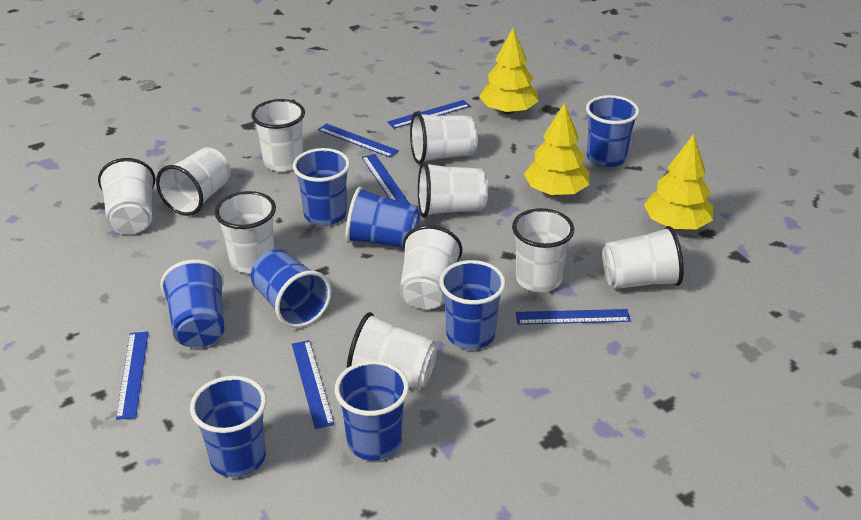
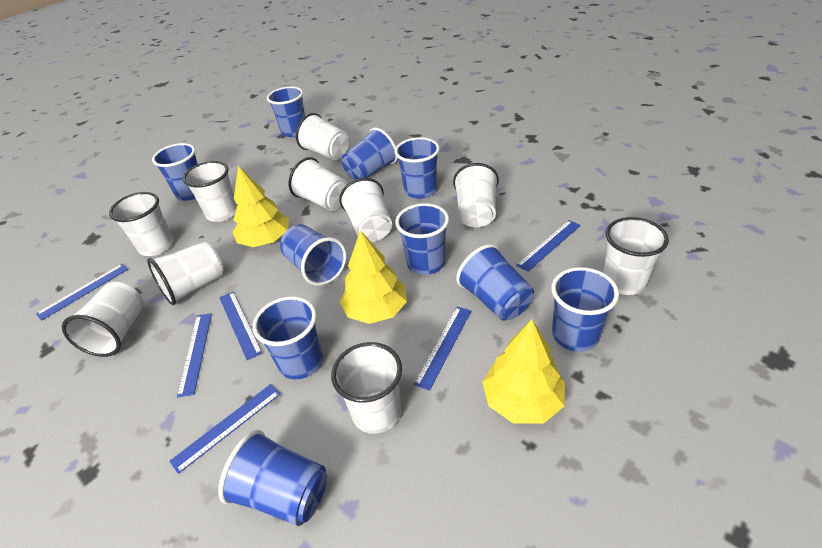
blue cup: 8 -> 10

